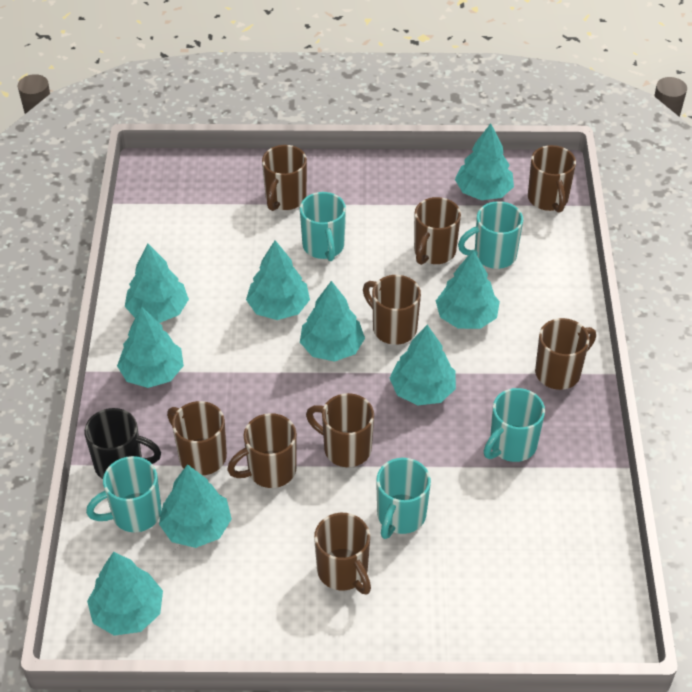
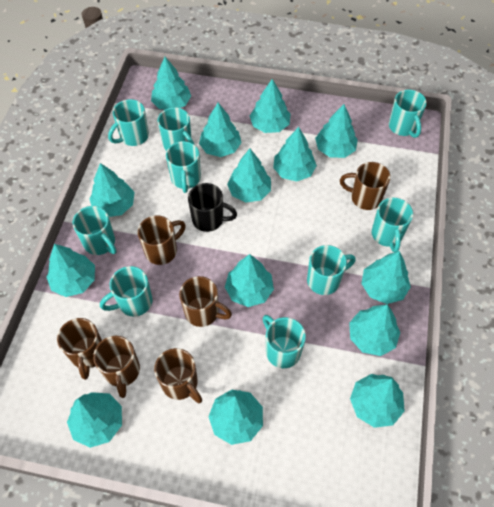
brown mug: 9 -> 6
turquoise mug: 5 -> 9
turquoise tree: 9 -> 14

